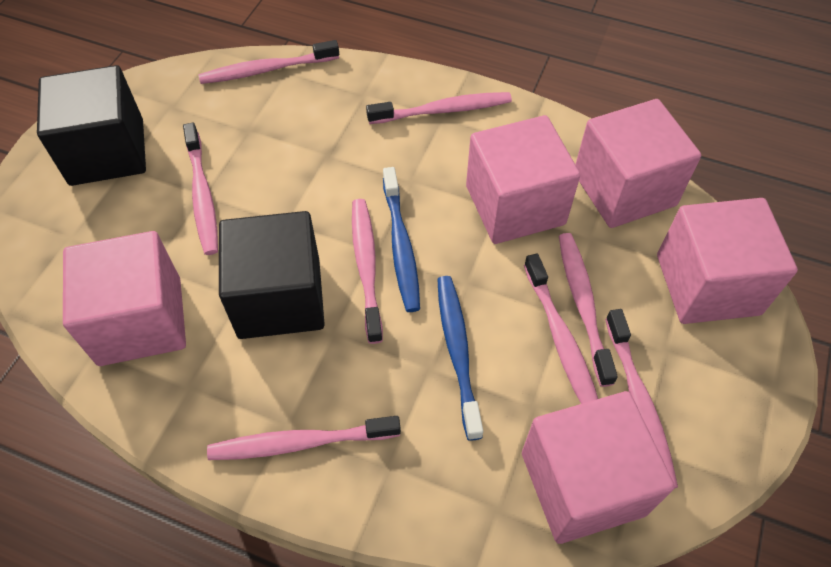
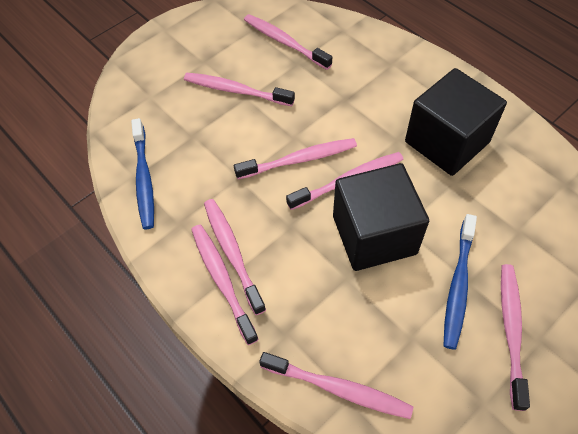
pink cube: 5 -> 0

